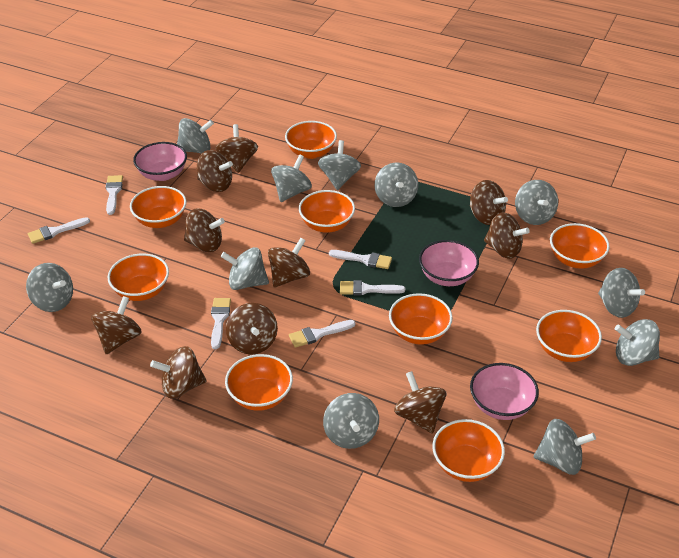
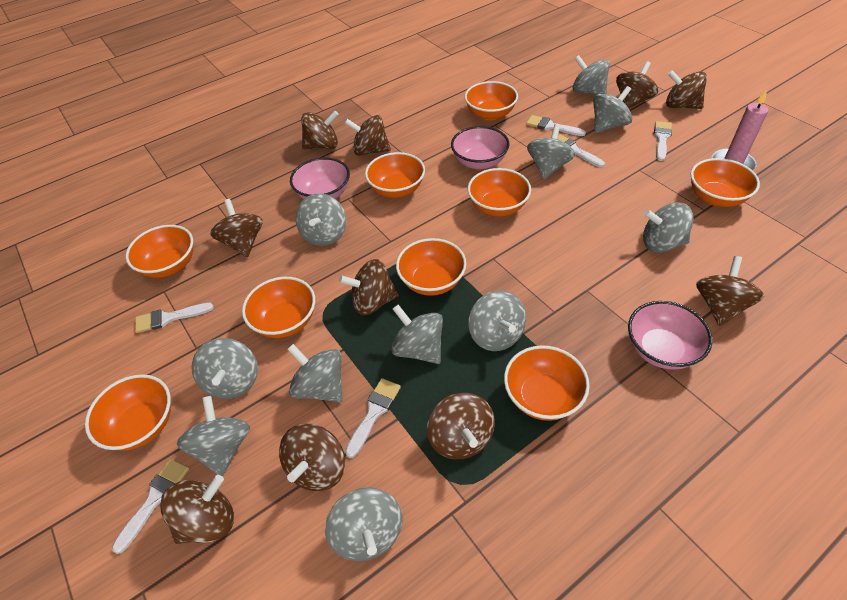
pink candle: 0 -> 1

